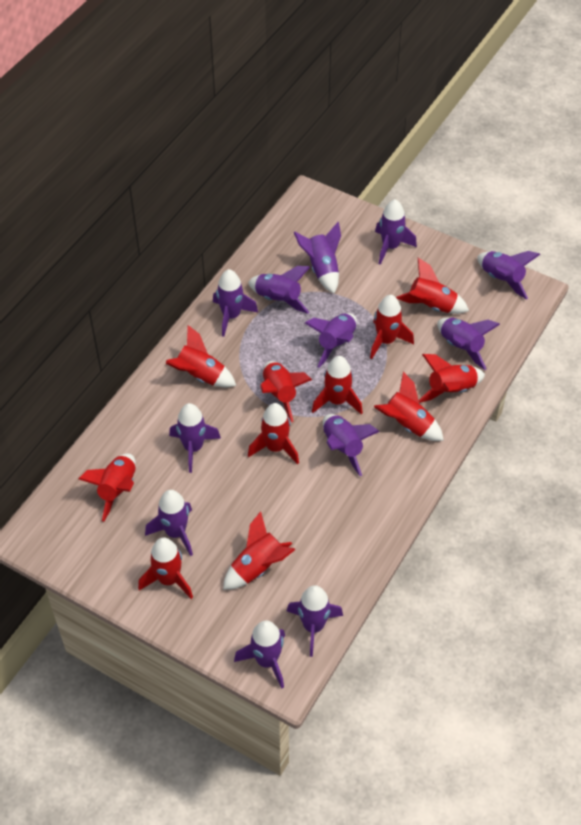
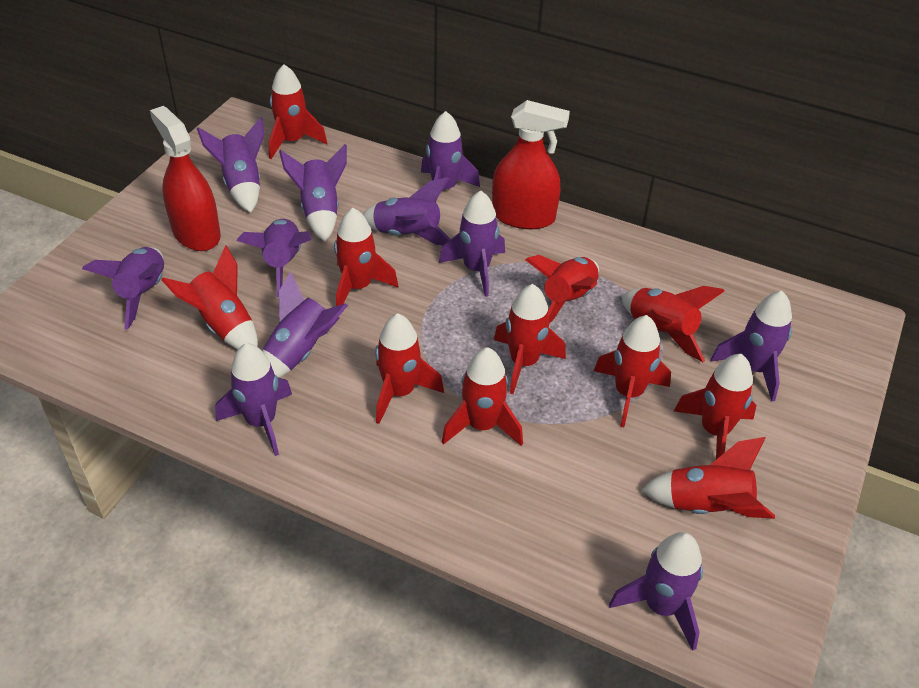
purple rocket: 12 -> 11
red spray bottle: 0 -> 2

